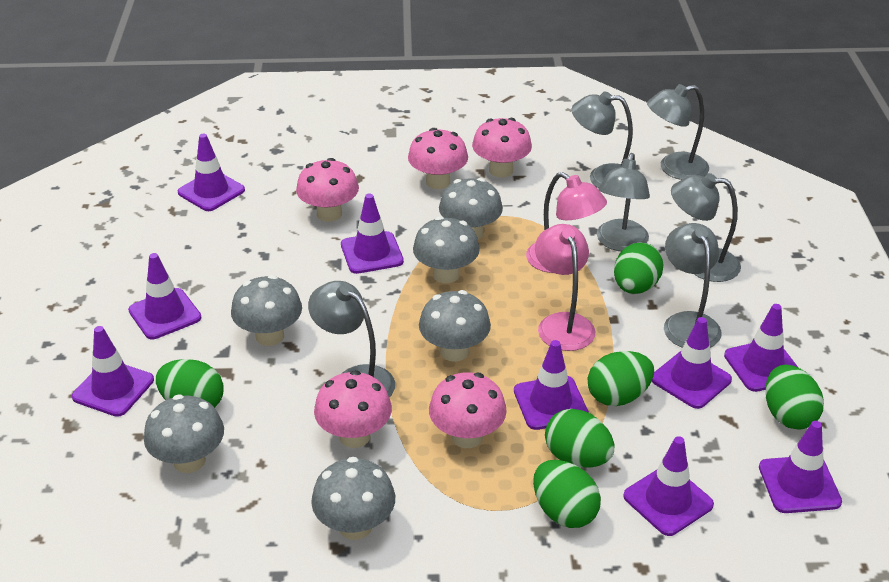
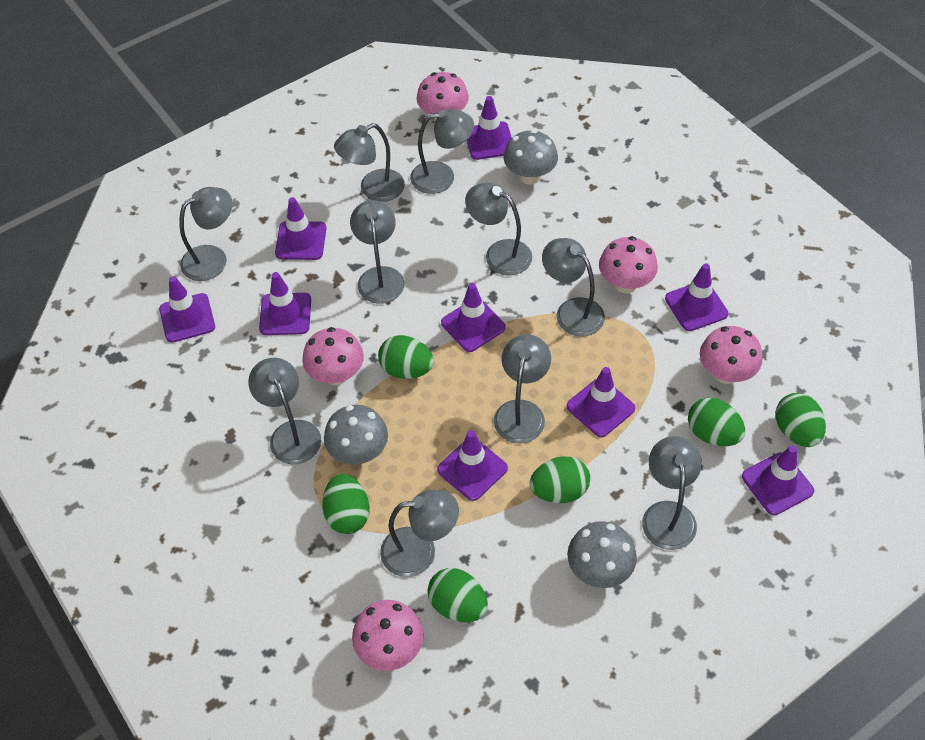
grey lamp: 6 -> 10
grey mushroom: 6 -> 3
pink lamp: 2 -> 0

